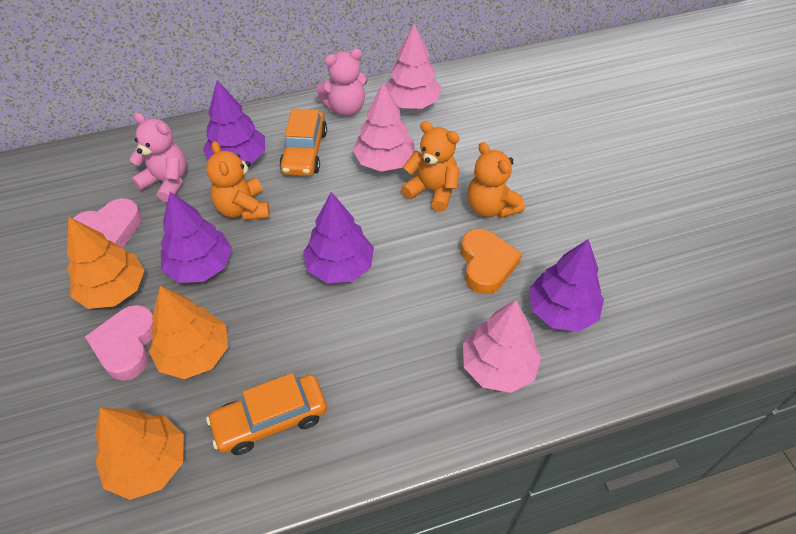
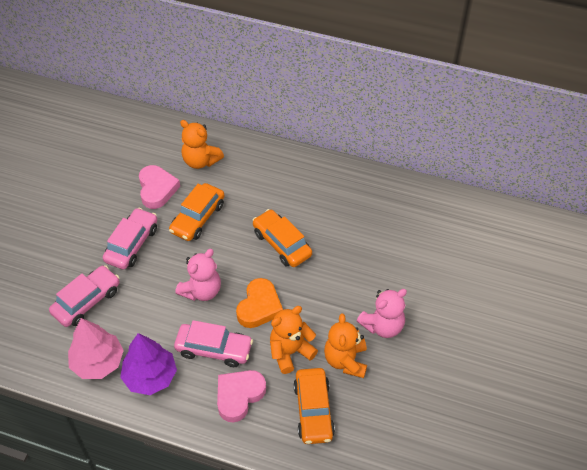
orange car: 2 -> 3
orange tree: 3 -> 0
pink car: 0 -> 3
pink tree: 3 -> 1
purple tree: 4 -> 1

